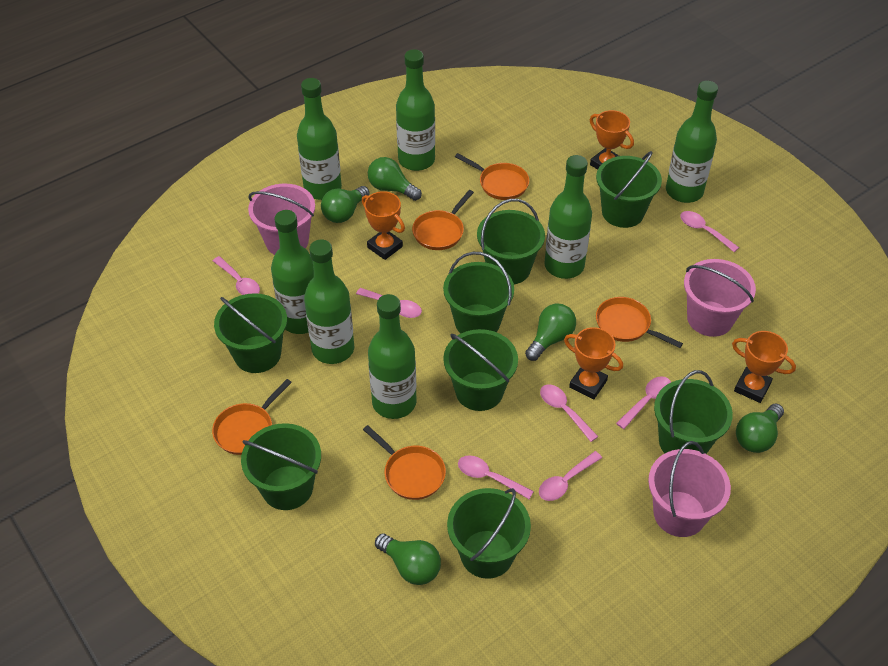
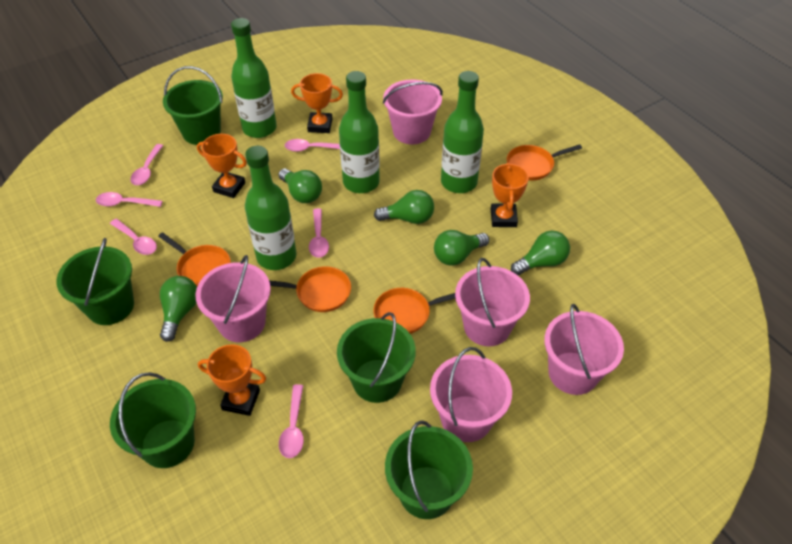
green bottle: 7 -> 4
green bucket: 8 -> 5
orange pan: 5 -> 4
pink bucket: 3 -> 5
pink spoon: 7 -> 6

